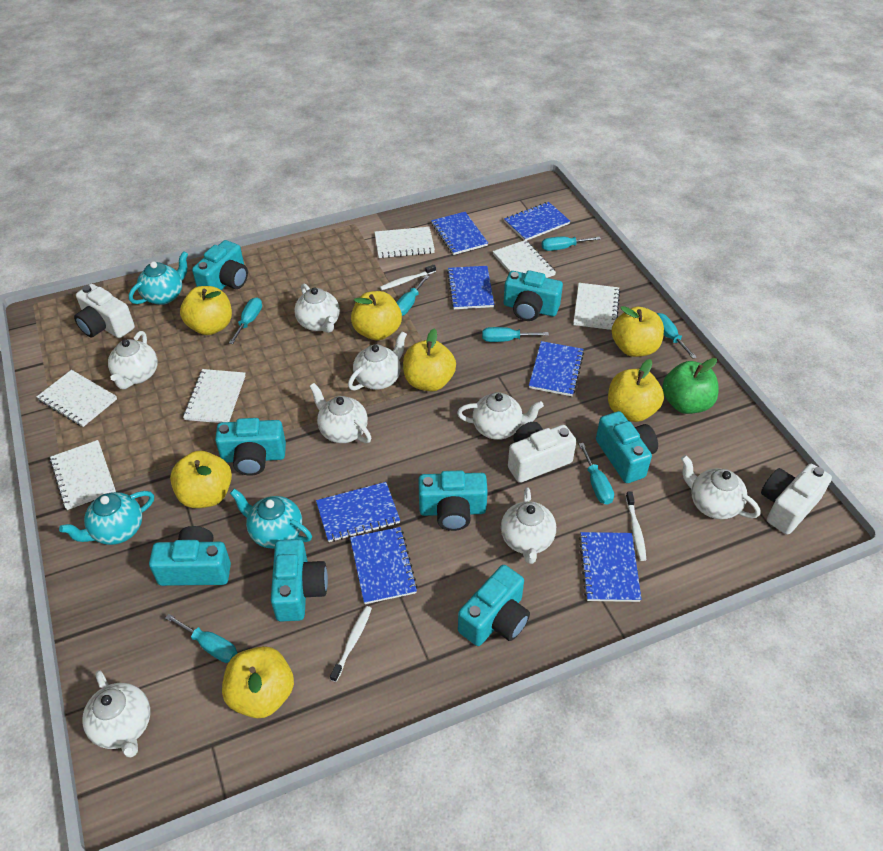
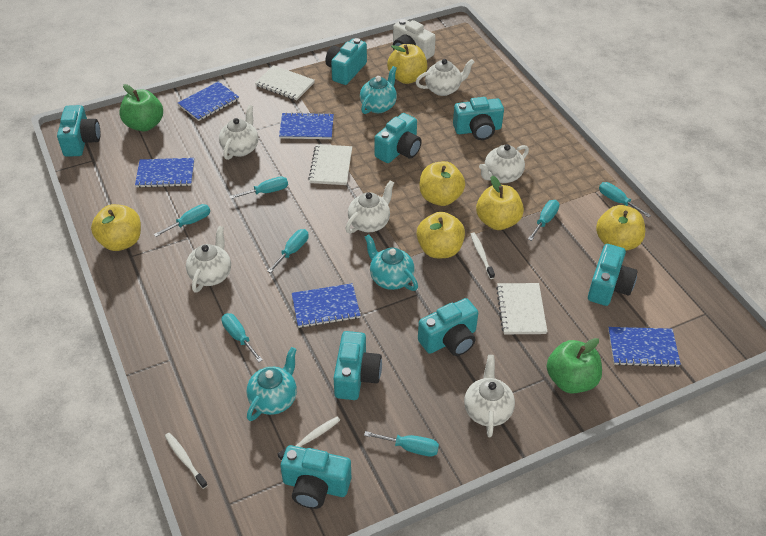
blue notebook: 7 -> 5
green apple: 1 -> 2
white camera: 3 -> 1
white notebook: 6 -> 3
white teapot: 8 -> 6
yellow apple: 7 -> 6

